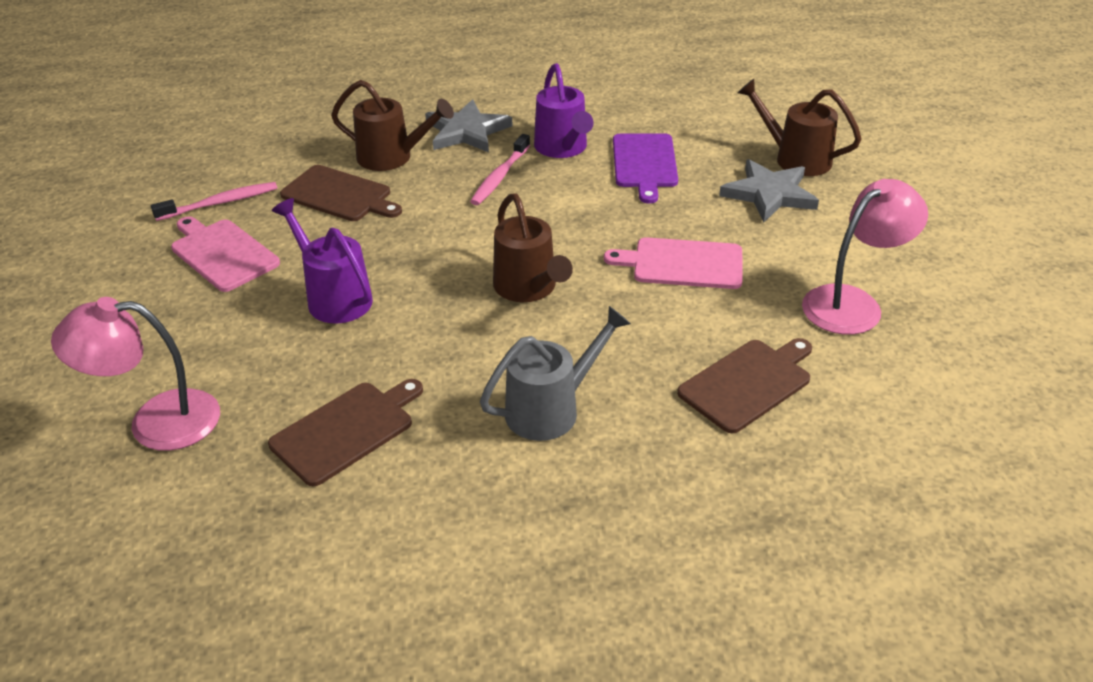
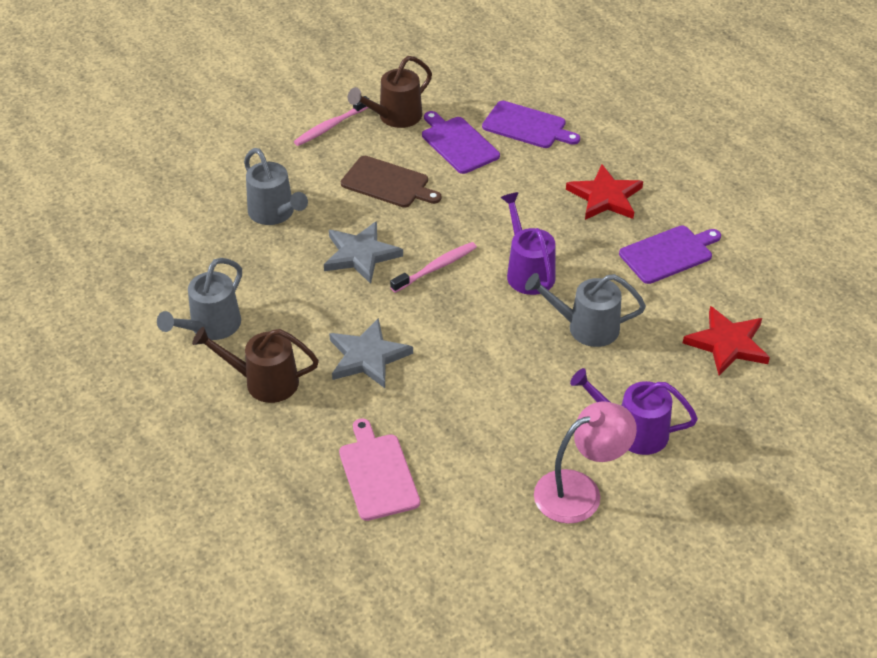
brown cutting board: 3 -> 1
brown watering can: 3 -> 2
grey watering can: 1 -> 3
pink cutting board: 2 -> 1
pink lamp: 2 -> 1
purple cutting board: 1 -> 3
red star: 0 -> 2

